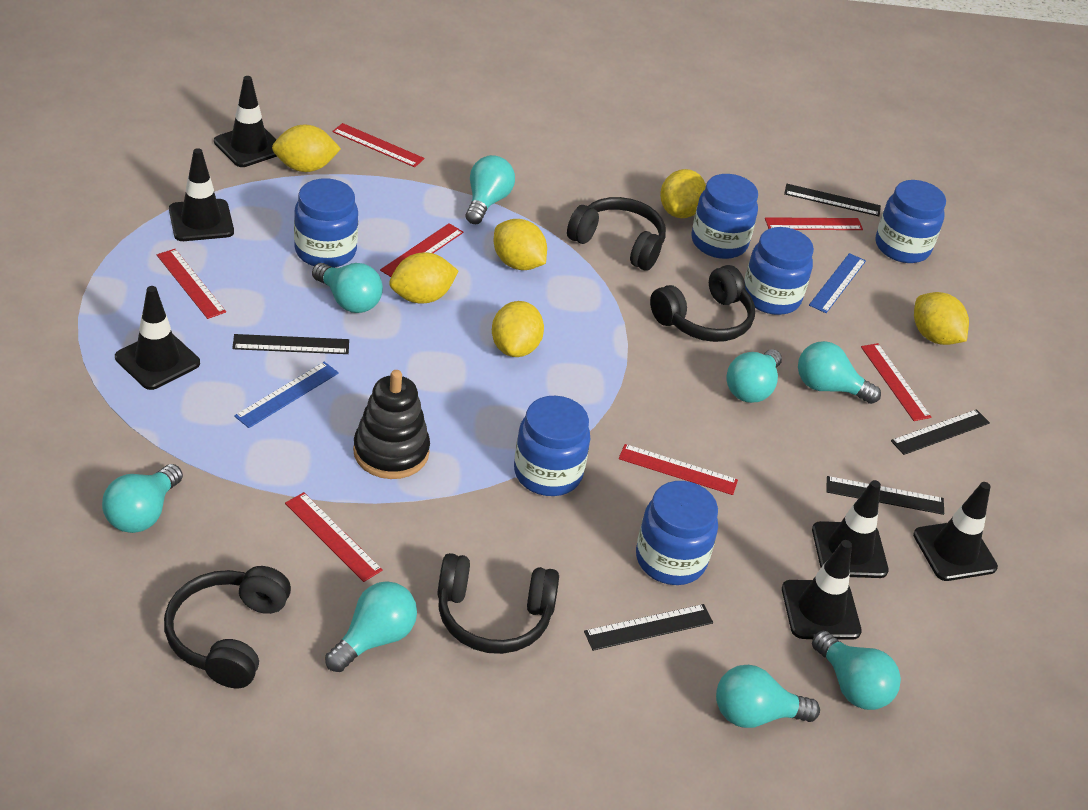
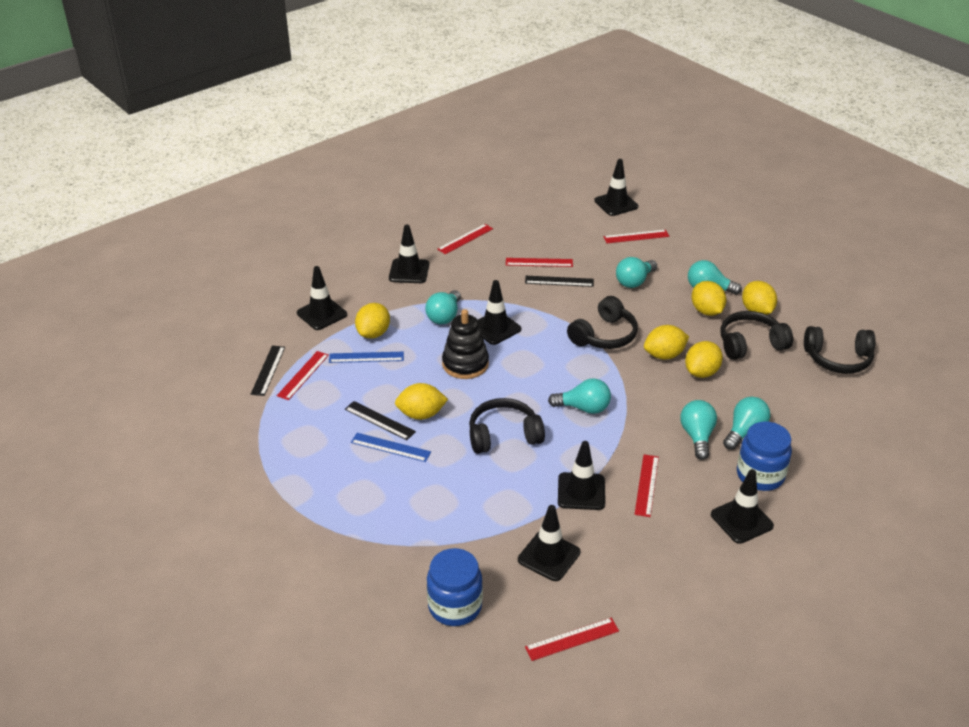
black ruler: 5 -> 3
black traffic cone: 6 -> 7
blue jar: 6 -> 2
red ruler: 7 -> 6
turquoise light bulb: 8 -> 6

